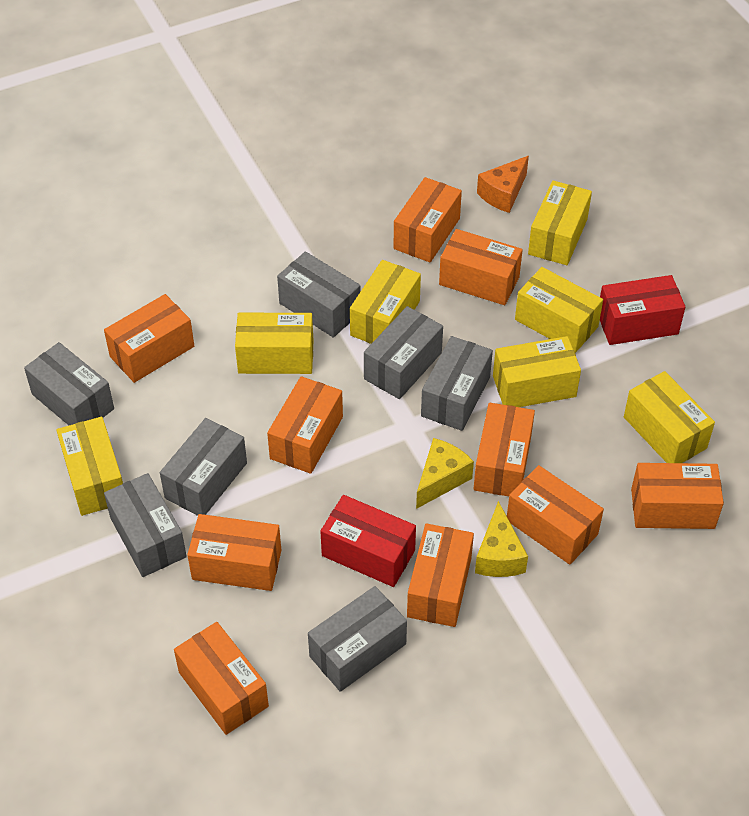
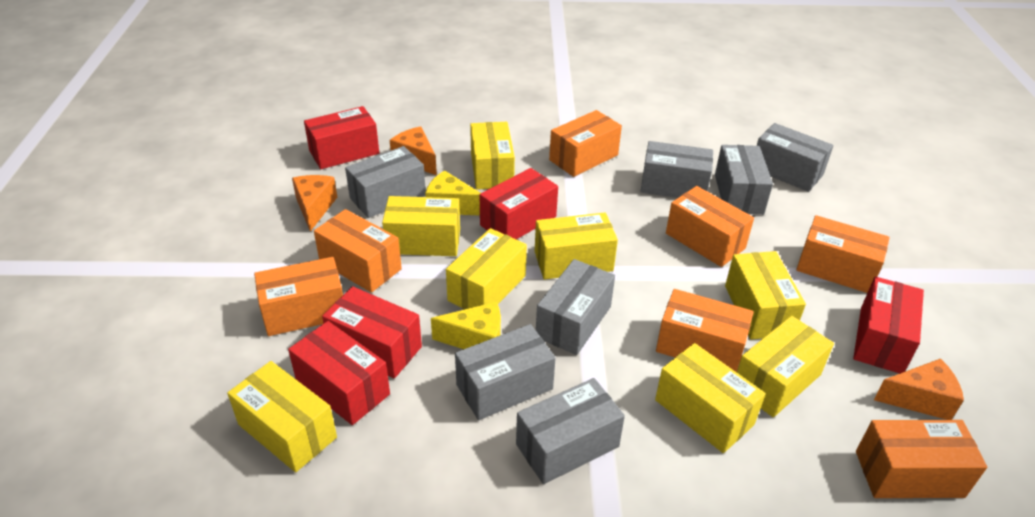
orange box: 10 -> 7
orange cheese: 1 -> 3
red box: 2 -> 5
yellow box: 7 -> 8

